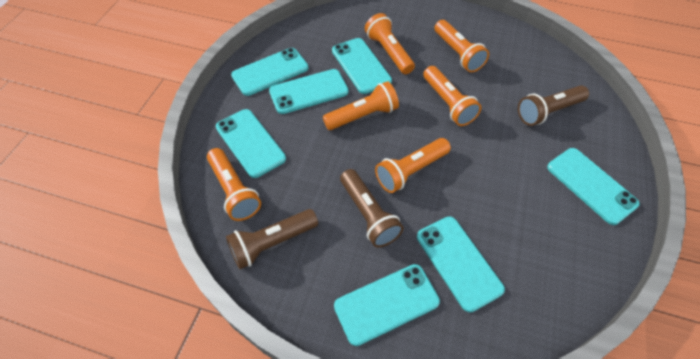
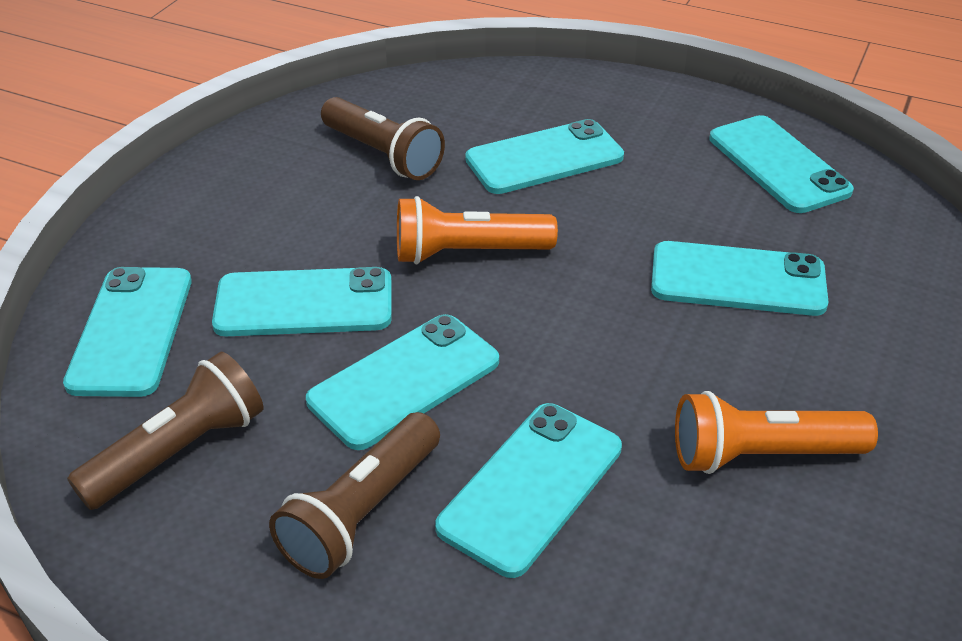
orange flashlight: 6 -> 2

